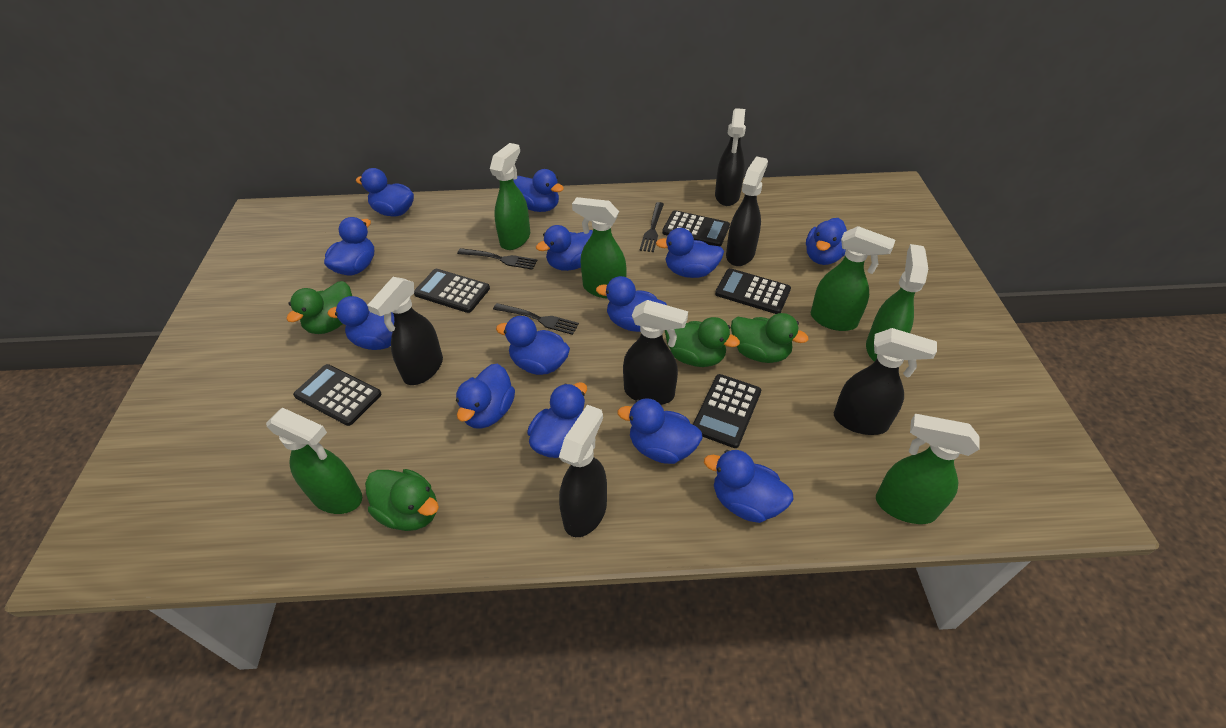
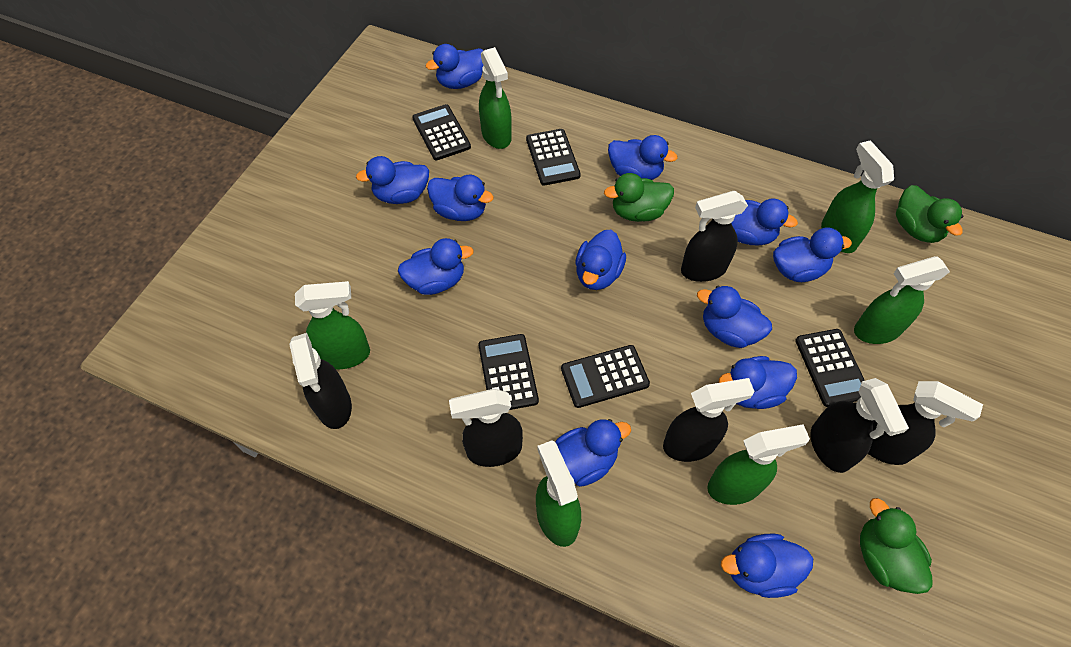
black fork: 3 -> 0
blue duck: 13 -> 12
green duck: 4 -> 3

